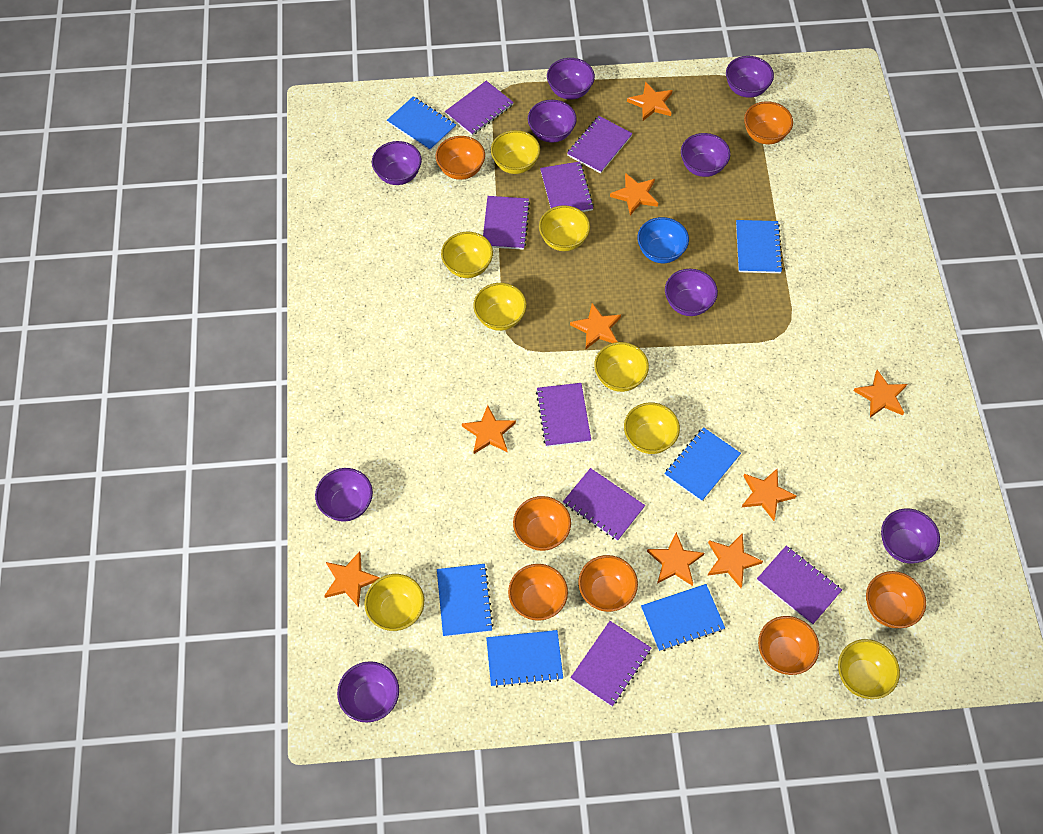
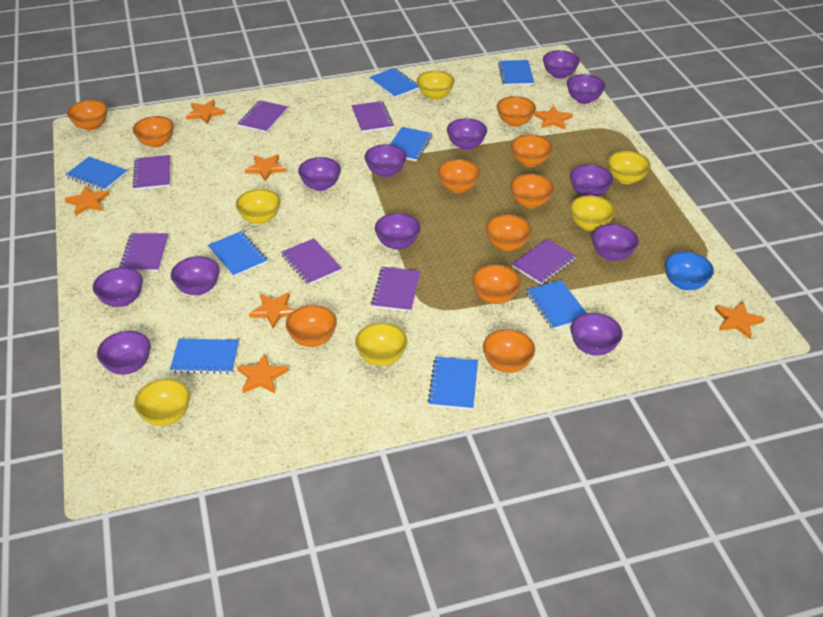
blue notebook: 6 -> 8
orange bowl: 7 -> 10
orange star: 9 -> 7
purple bowl: 9 -> 12
purple notebook: 8 -> 7
yellow bowl: 8 -> 6

